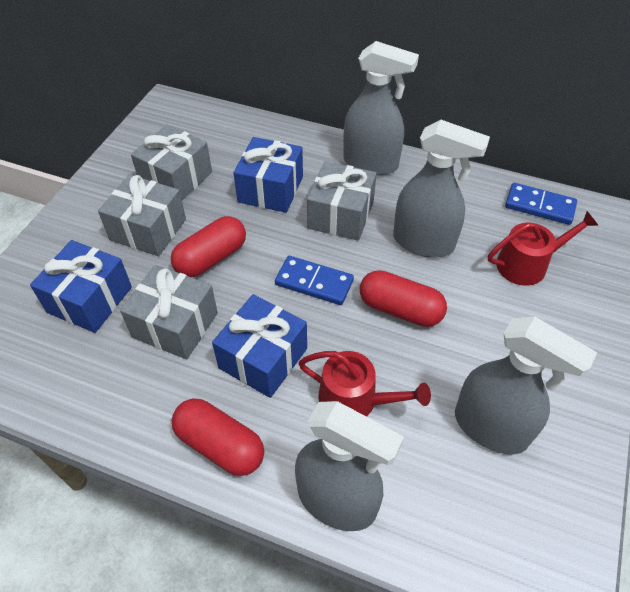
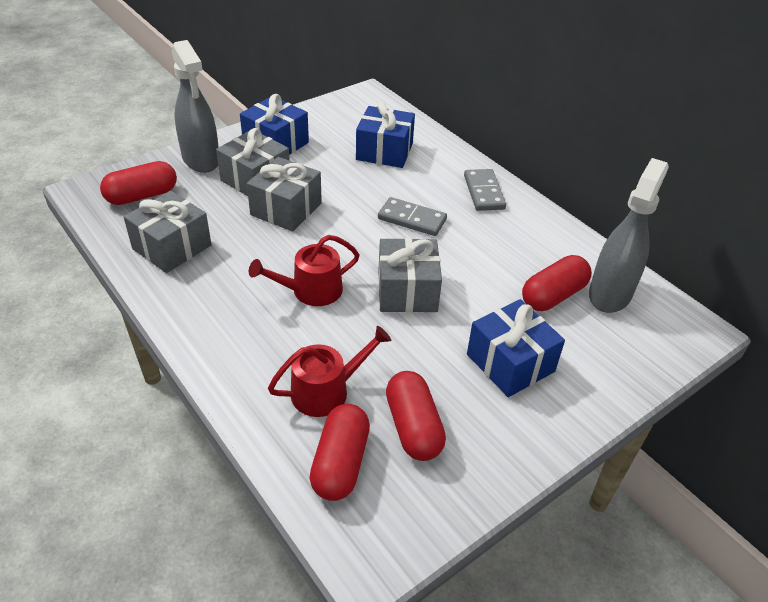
blue domino: 2 -> 0
grey domino: 0 -> 2
grey spray bottle: 4 -> 2
red capsule: 3 -> 4

